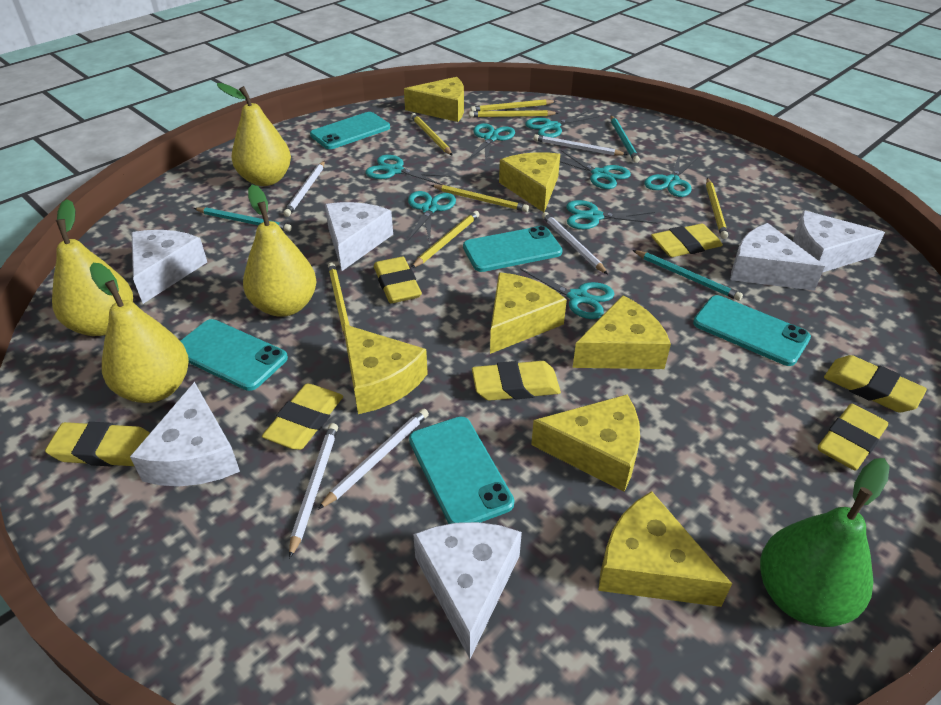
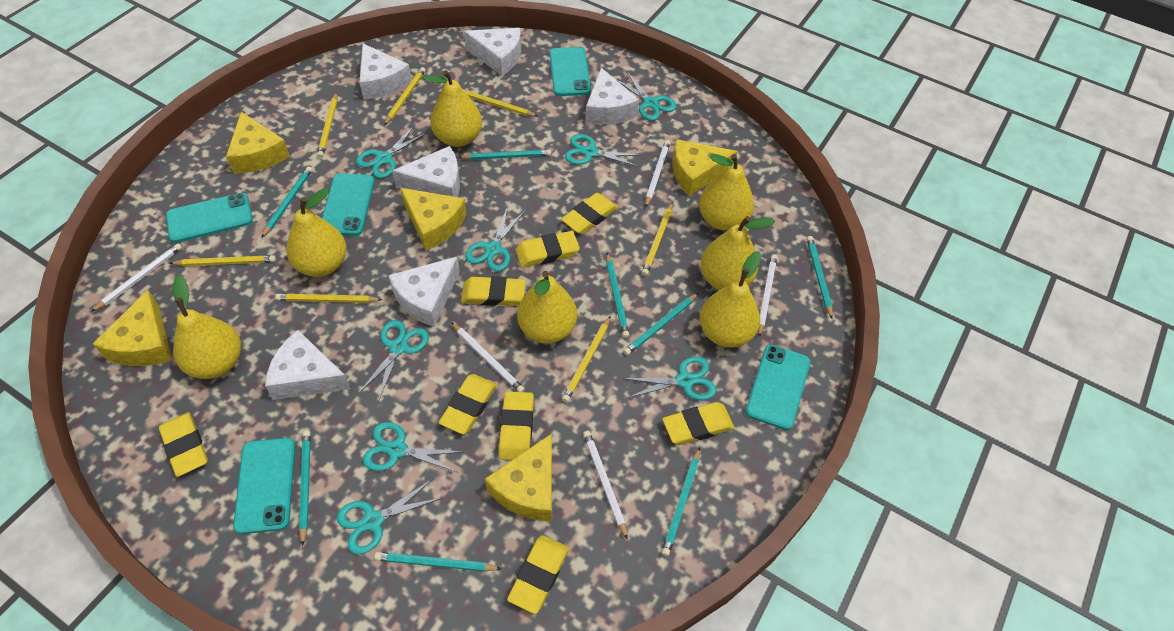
green pear: 1 -> 0
turquoise pencil: 3 -> 8
yellow cheese: 7 -> 5
yellow eraser: 7 -> 8
yellow pear: 4 -> 7

